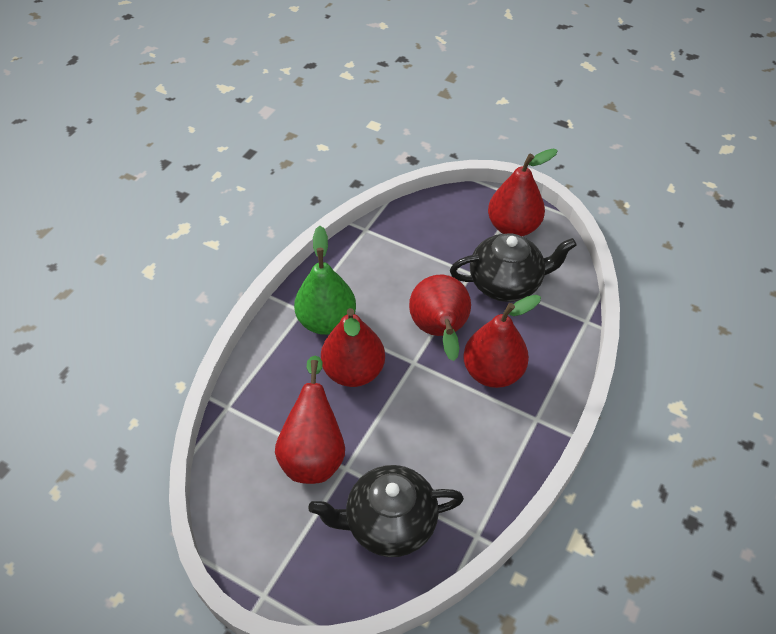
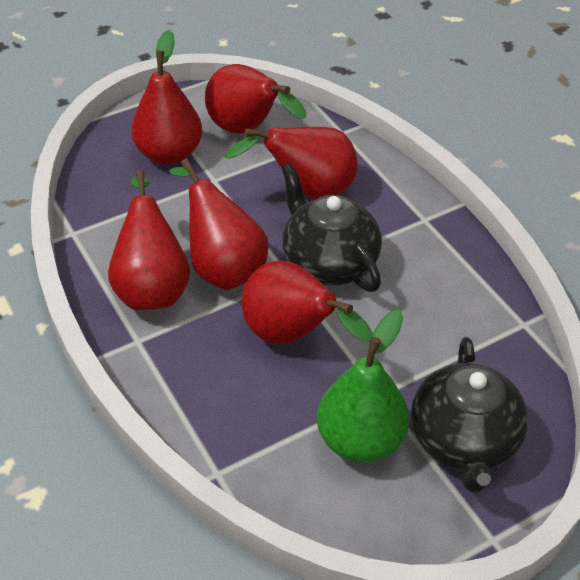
red pear: 5 -> 6

